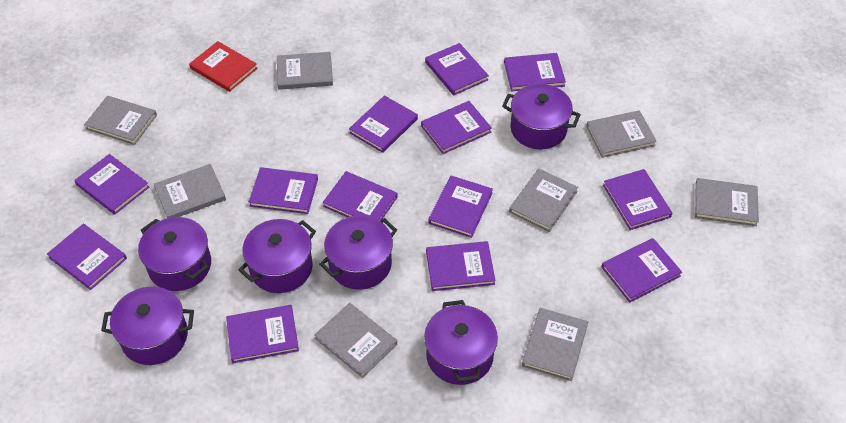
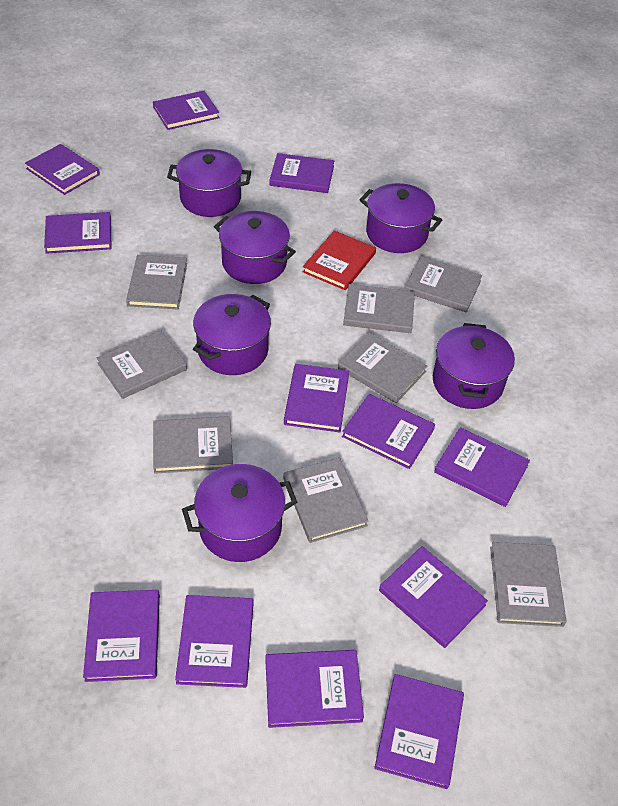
purple book: 13 -> 12

